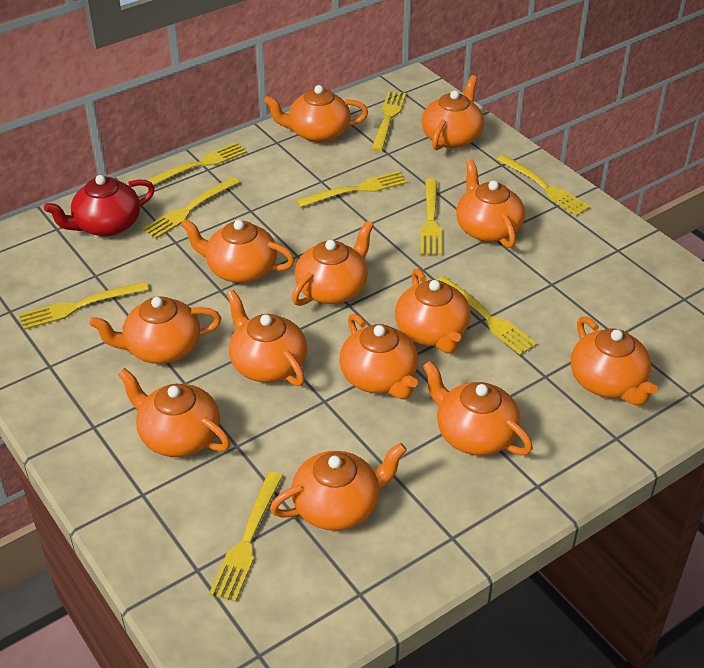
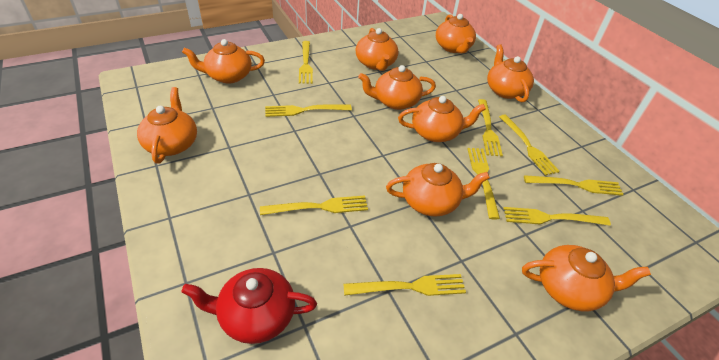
orange teapot: 13 -> 9

